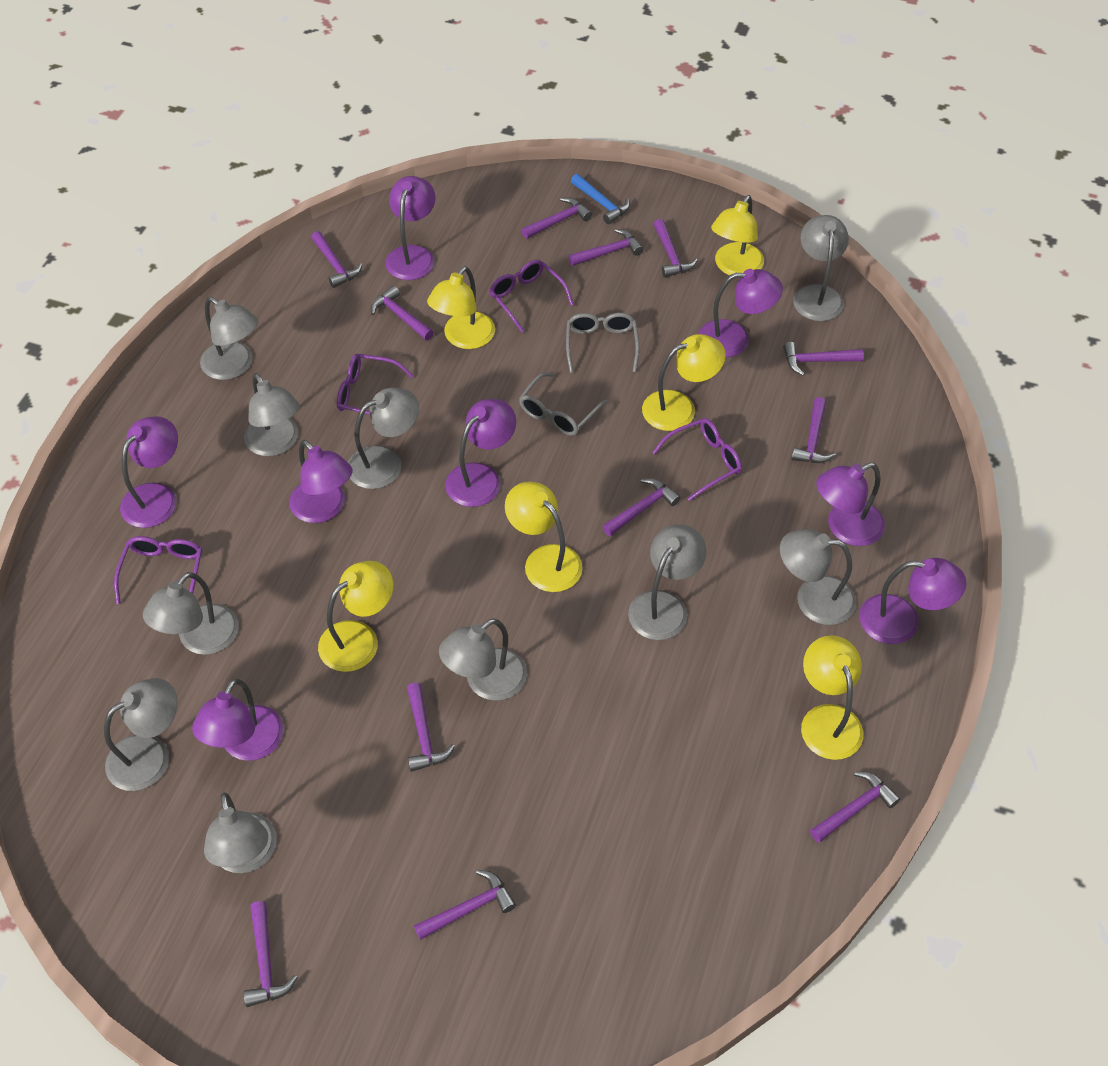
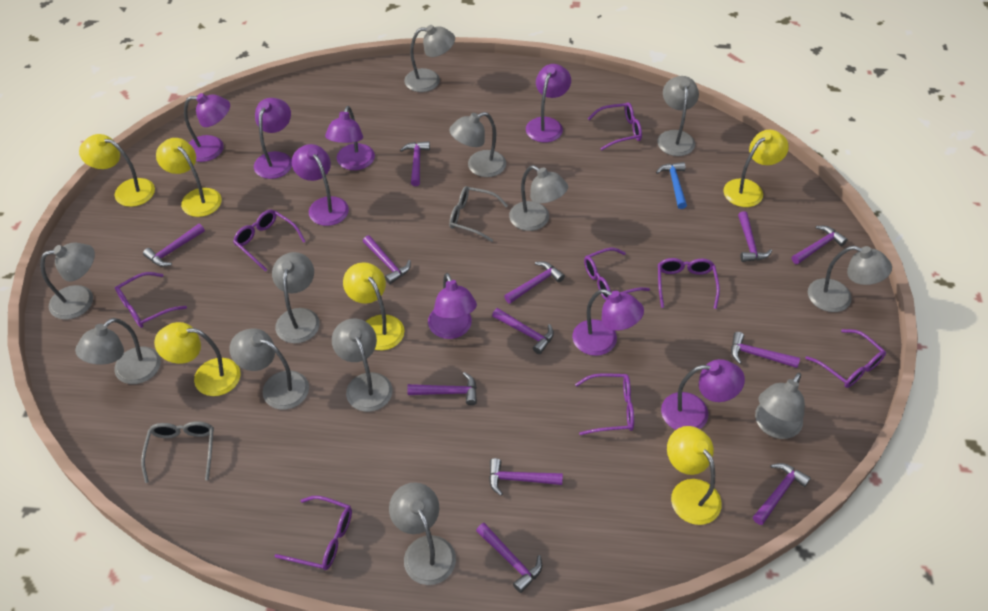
grey lamp: 10 -> 12
purple glasses: 4 -> 8

